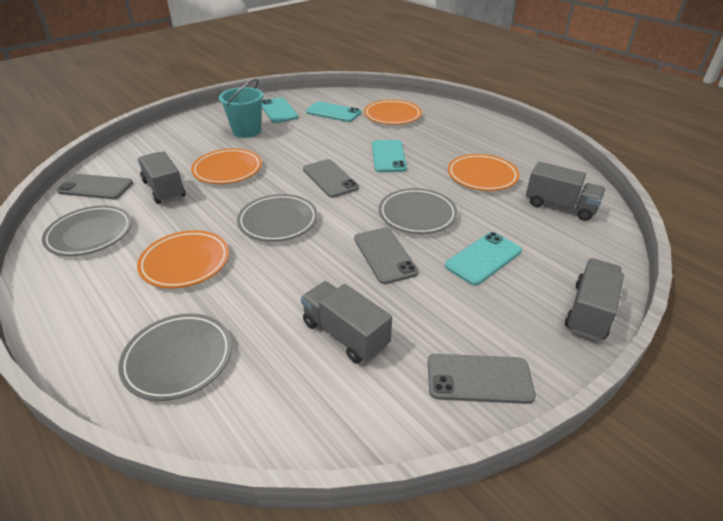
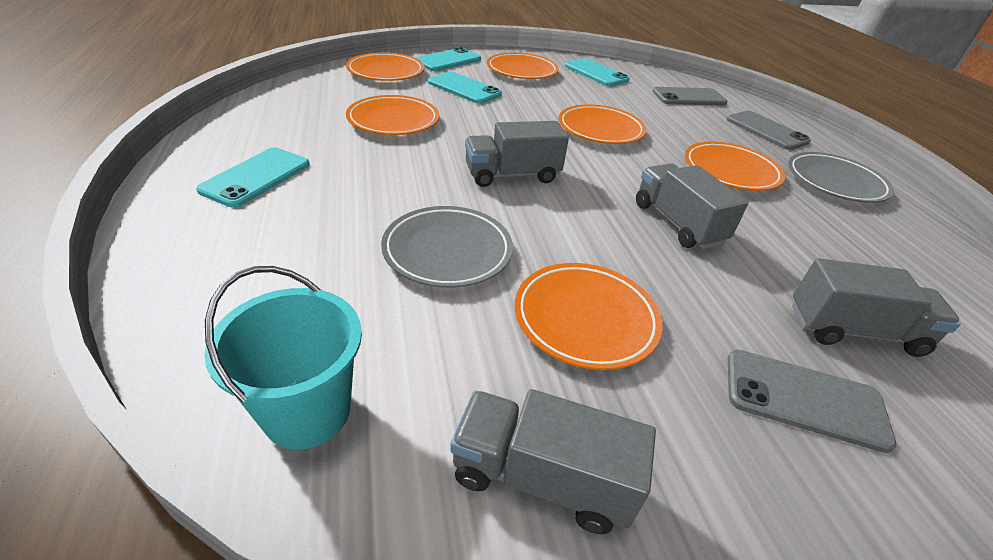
grey phone: 4 -> 3
grey plate: 4 -> 2
orange plate: 4 -> 6

